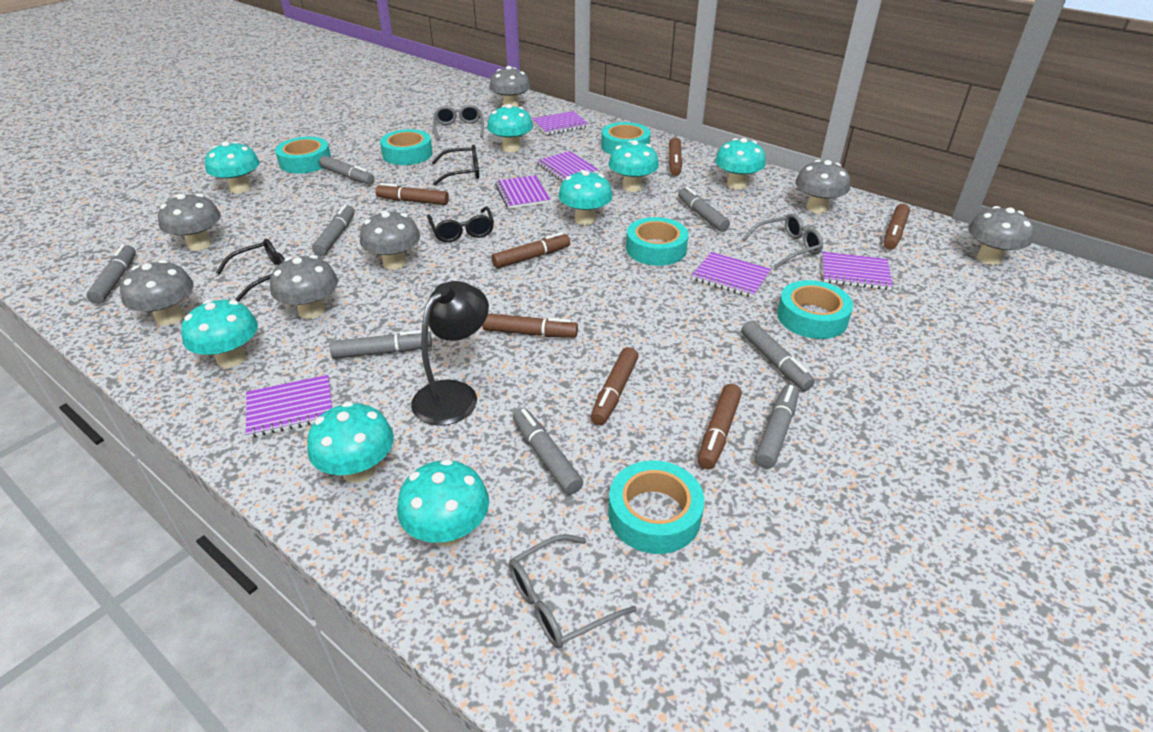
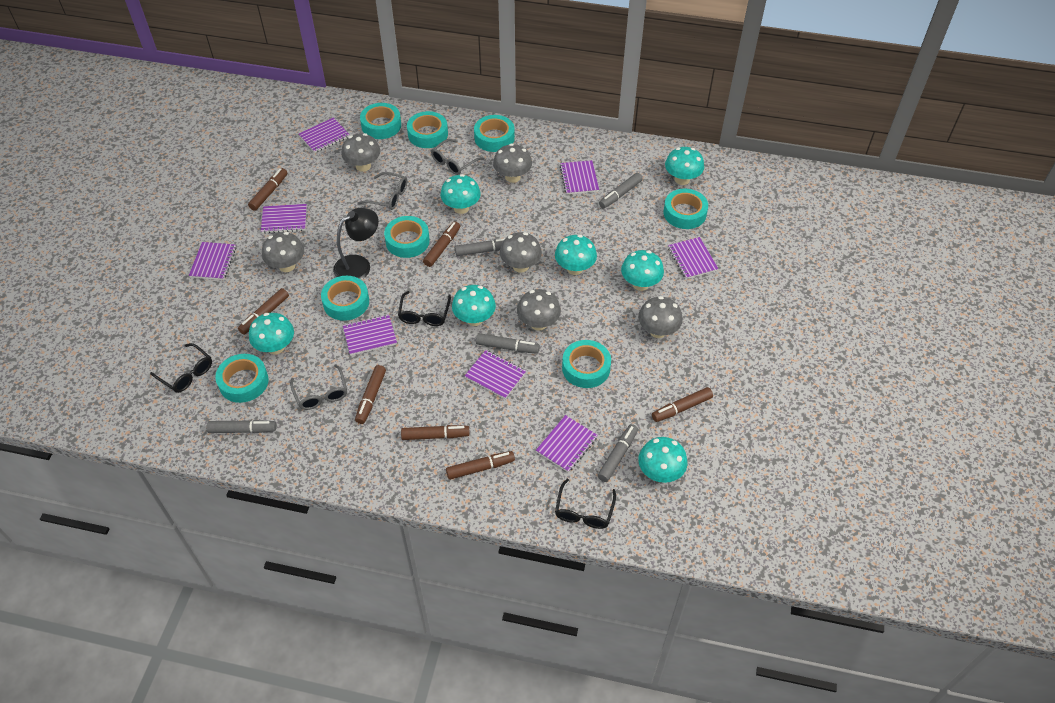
grey marker: 8 -> 5
grey mushroom: 7 -> 6
purple notebook: 6 -> 8
turquoise mushroom: 8 -> 7
turquoise tape: 6 -> 8

